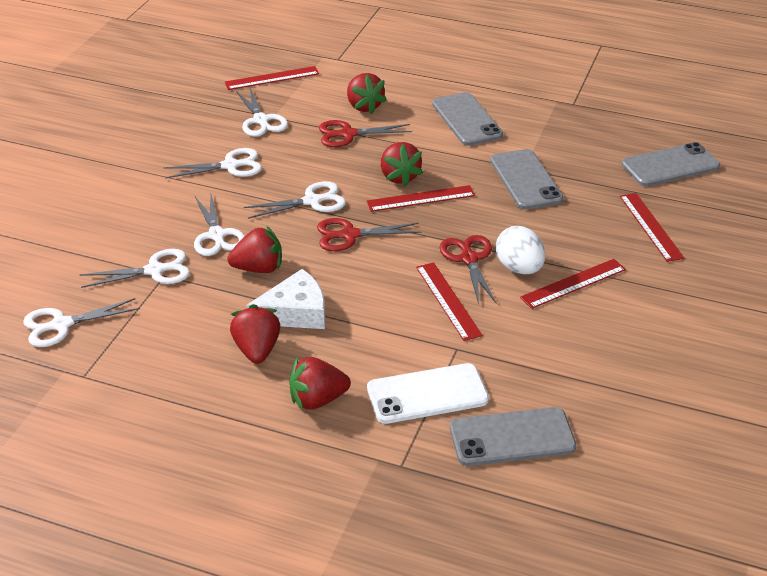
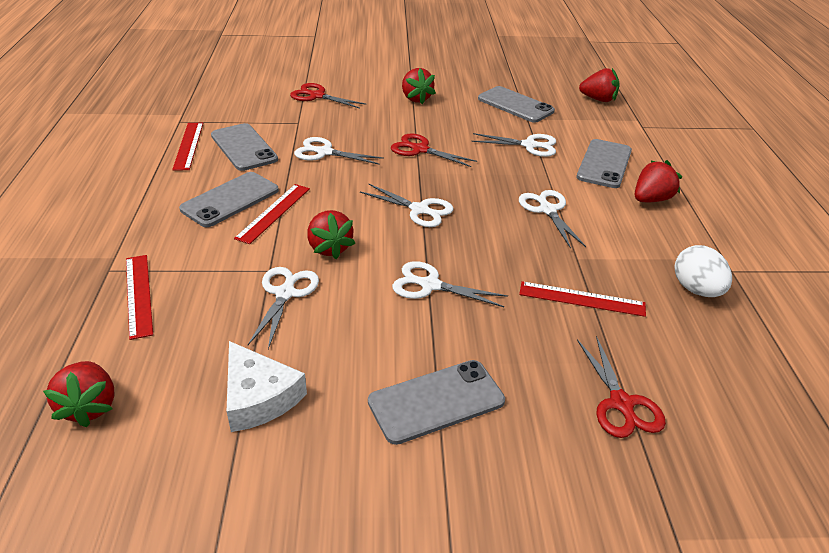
grey phone: 4 -> 5
red ruler: 5 -> 4
white phone: 1 -> 0

